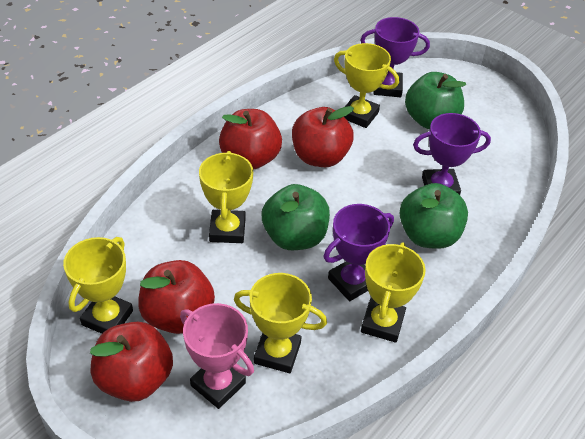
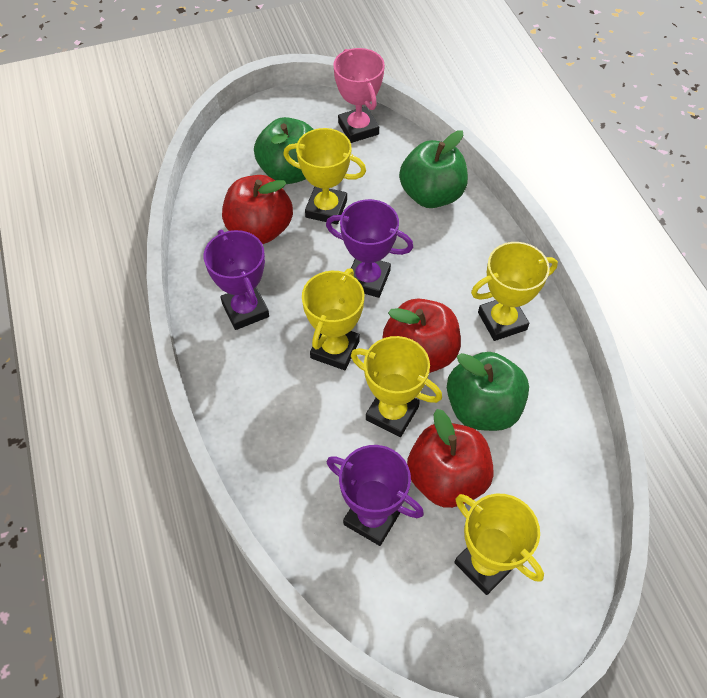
red apple: 4 -> 3

